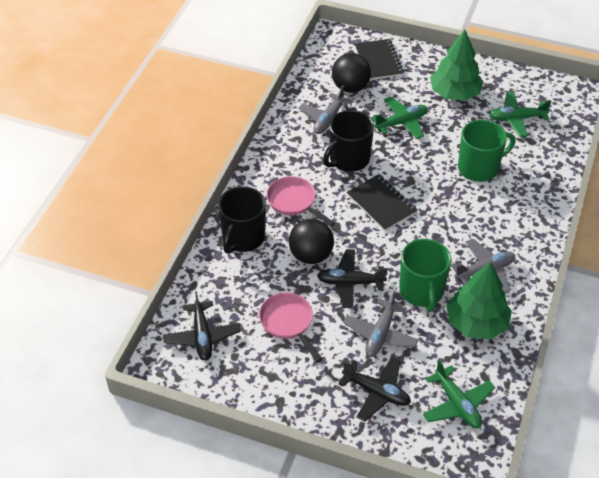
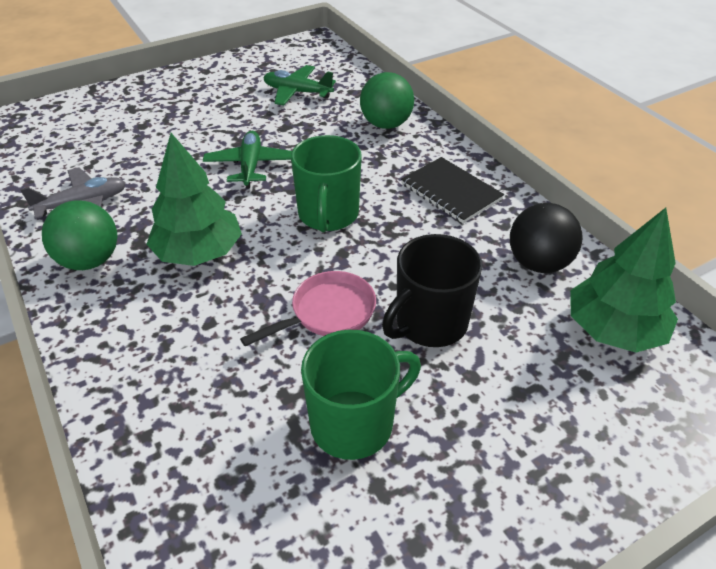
black ball: 2 -> 1
black mug: 2 -> 1
black notebook: 2 -> 1
black plane: 3 -> 0
green ball: 0 -> 2
green plane: 3 -> 2
grey plane: 3 -> 1
pink pan: 2 -> 1

